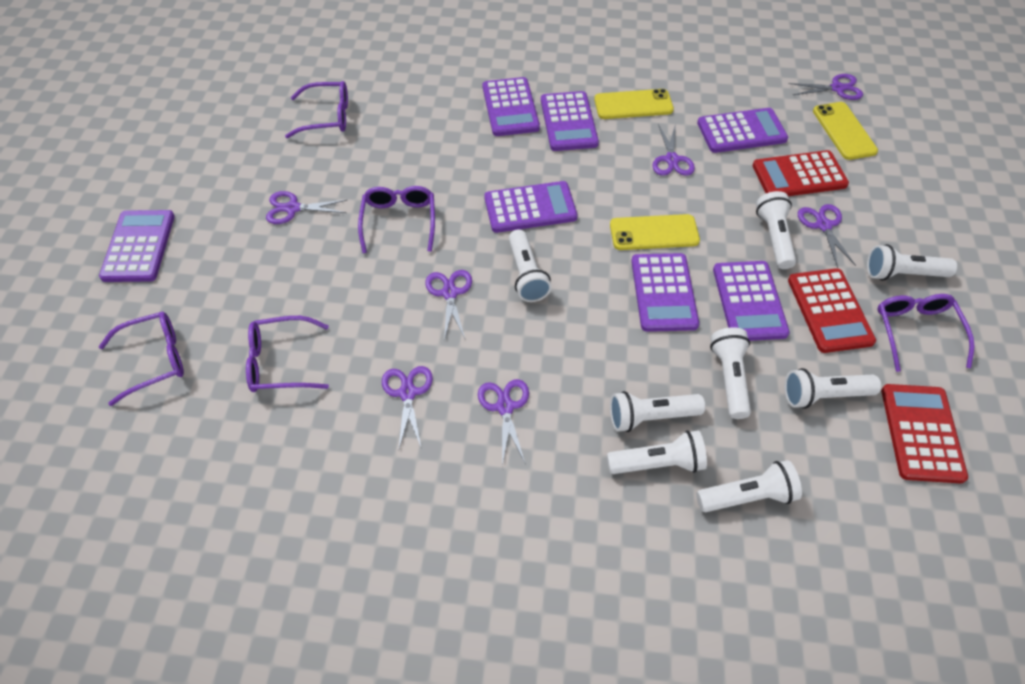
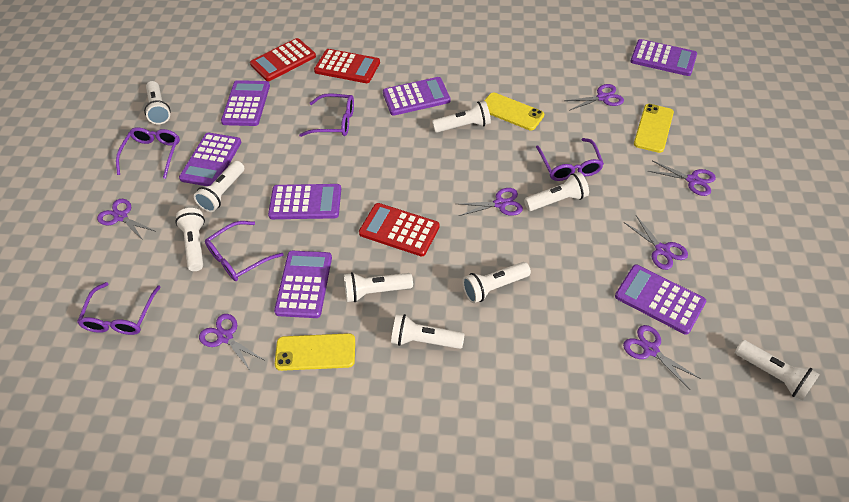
white flashlight: 8 -> 9

